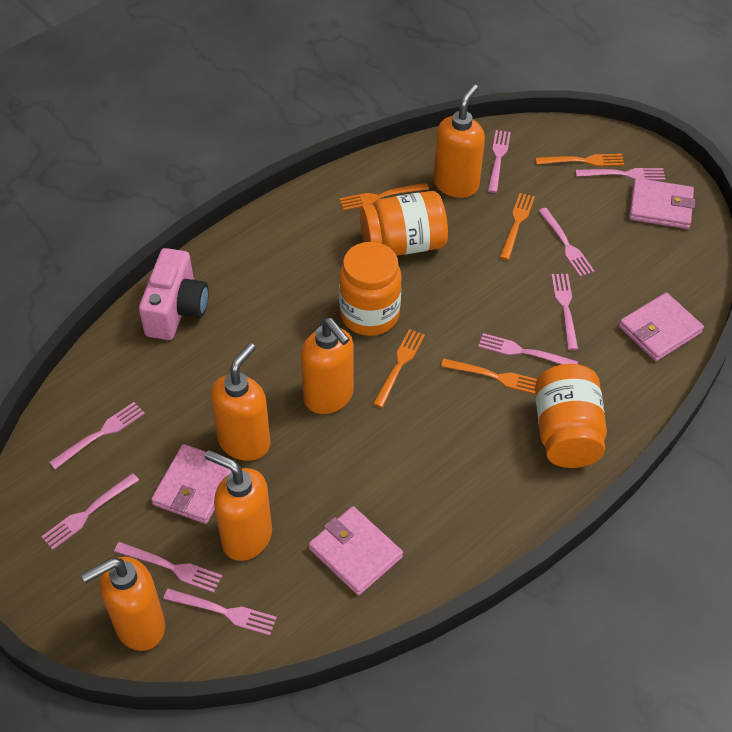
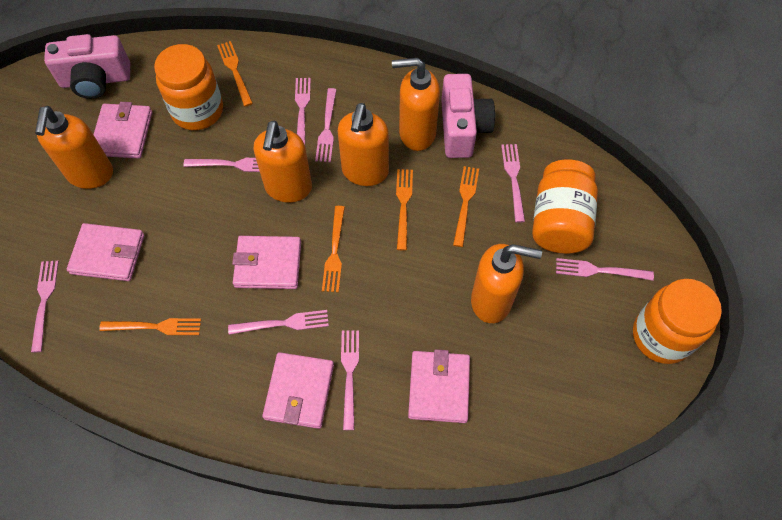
pink camera: 1 -> 2
pink fork: 9 -> 8
pink wallet: 4 -> 5

